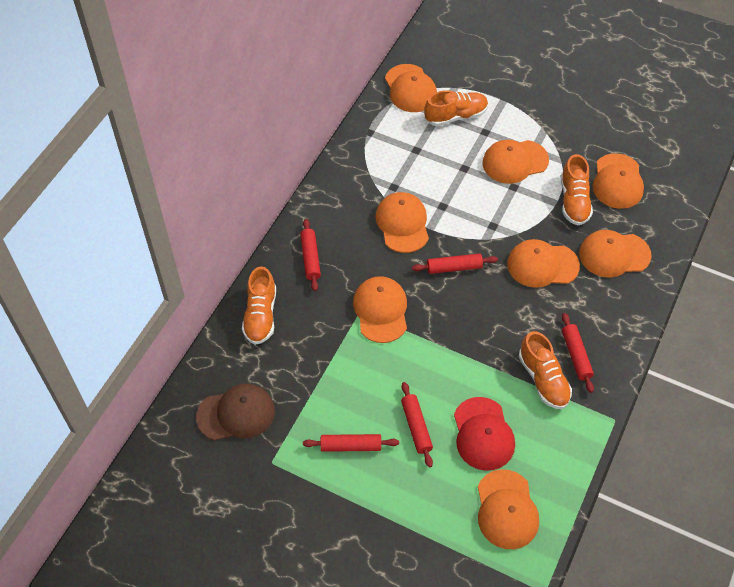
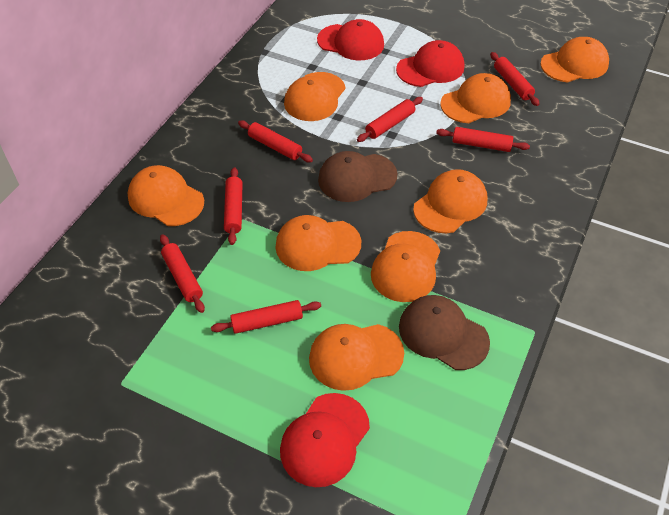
brown cap: 1 -> 2
orange shoe: 4 -> 0
red cap: 1 -> 3
red rolling pin: 5 -> 7

